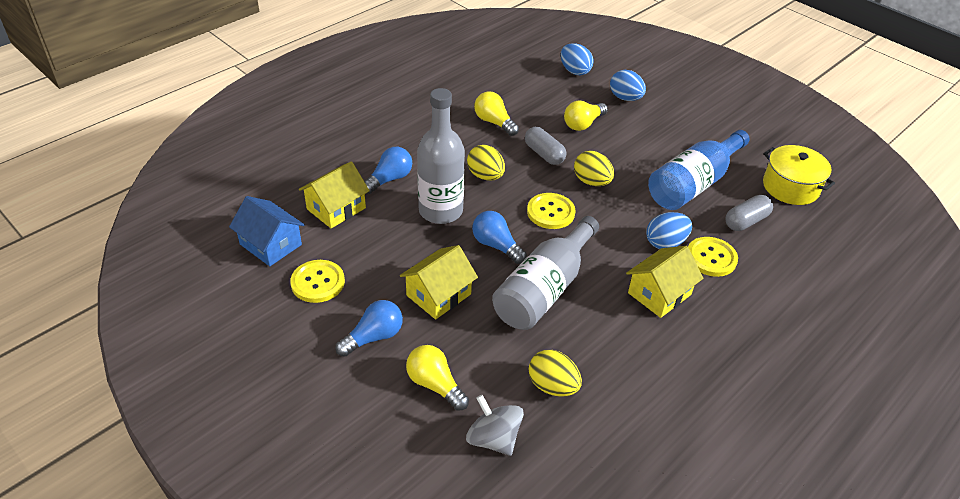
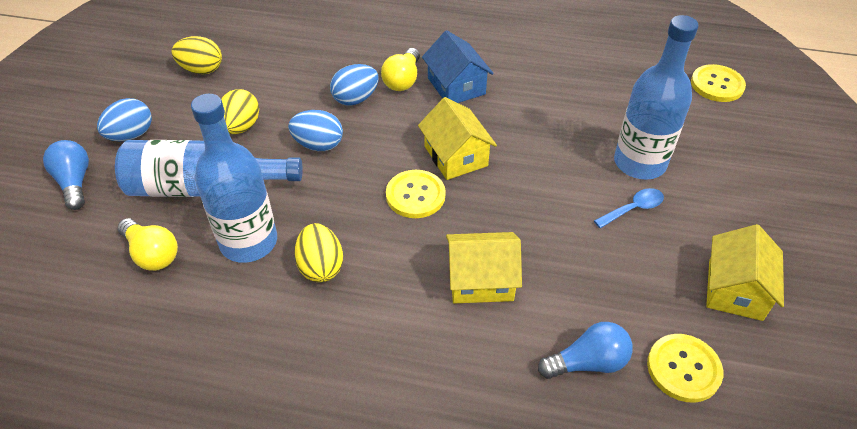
blue bottle: 1 -> 3
blue light bulb: 3 -> 2
blue spoon: 0 -> 1
grey bottle: 2 -> 0
grey capsule: 2 -> 0
grey spinning top: 1 -> 0
yellow light bulb: 3 -> 2
yellow pot: 1 -> 0

